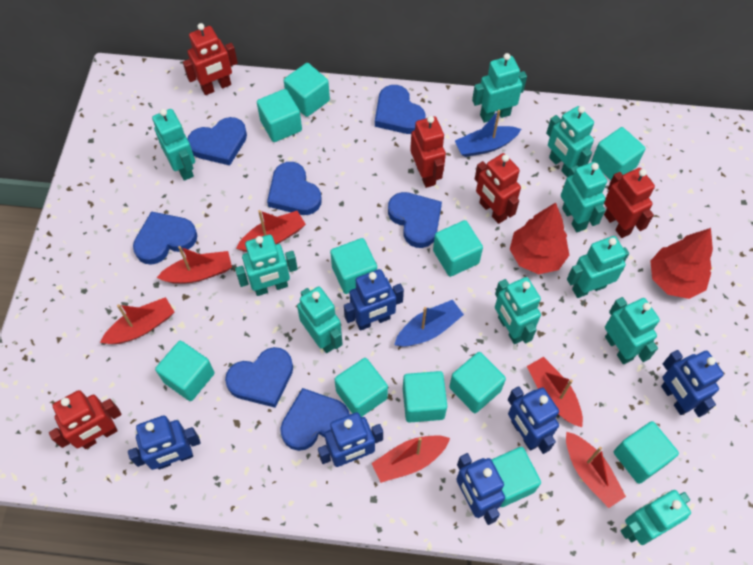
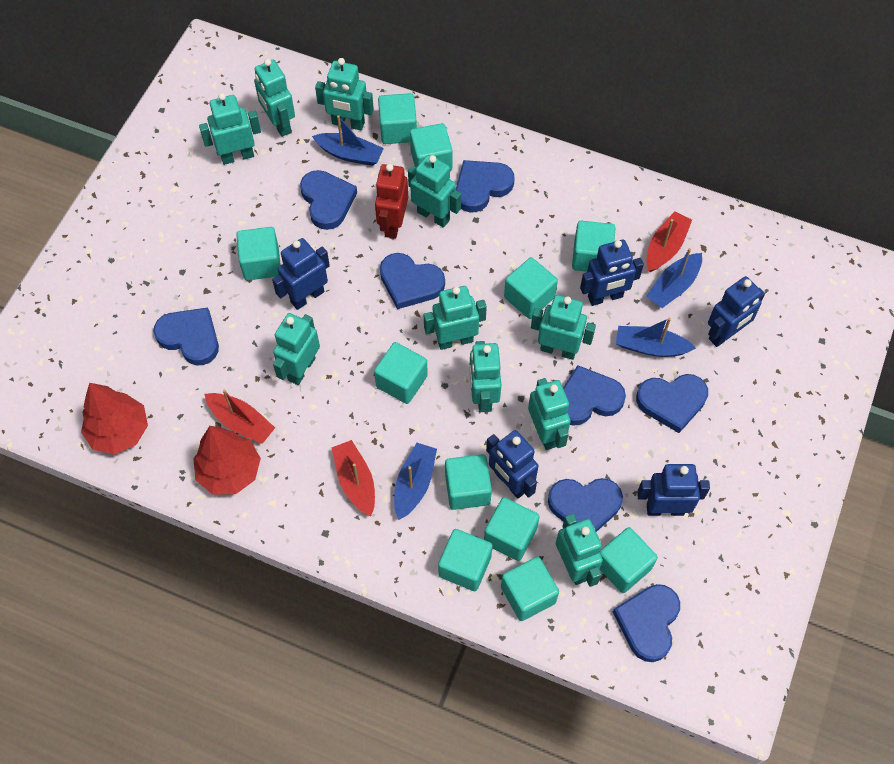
blue boat: 2 -> 4
blue heart: 7 -> 8
blue robot: 6 -> 5
red boat: 6 -> 3
red robot: 5 -> 1

